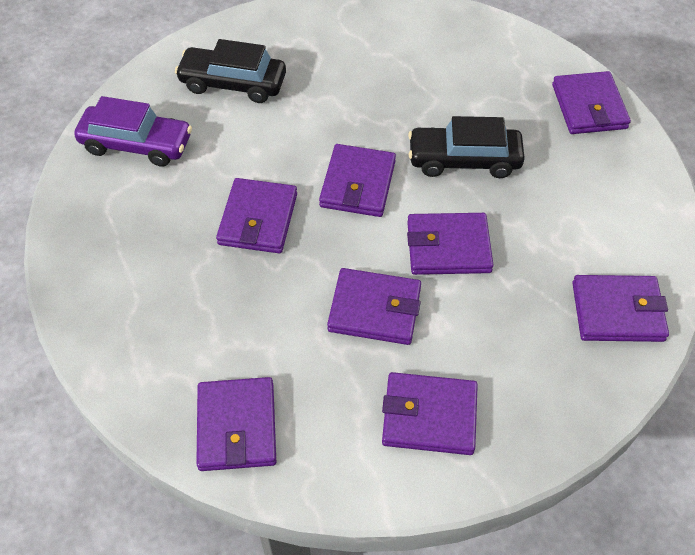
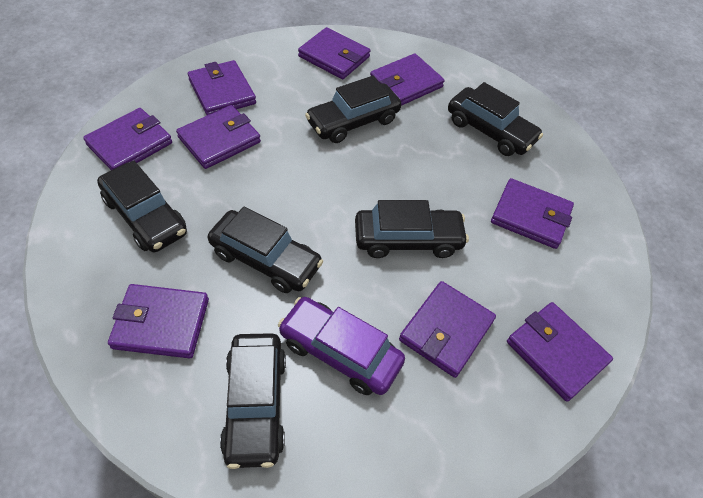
black car: 2 -> 6
purple wallet: 8 -> 9

